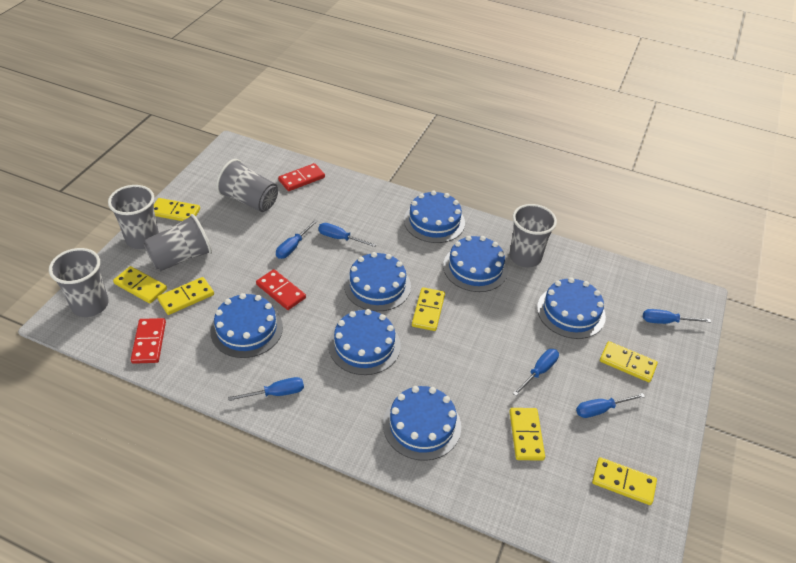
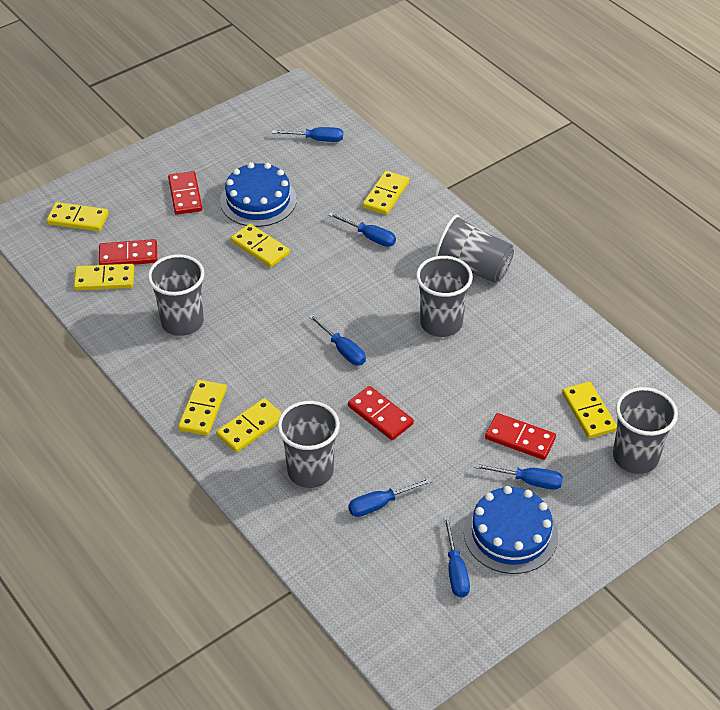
blue cake: 7 -> 2
red domino: 3 -> 4

